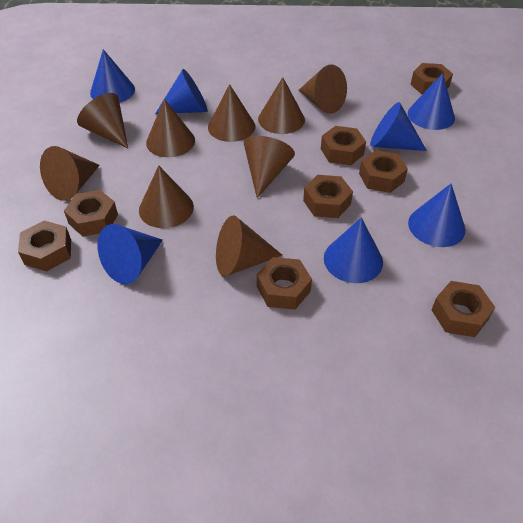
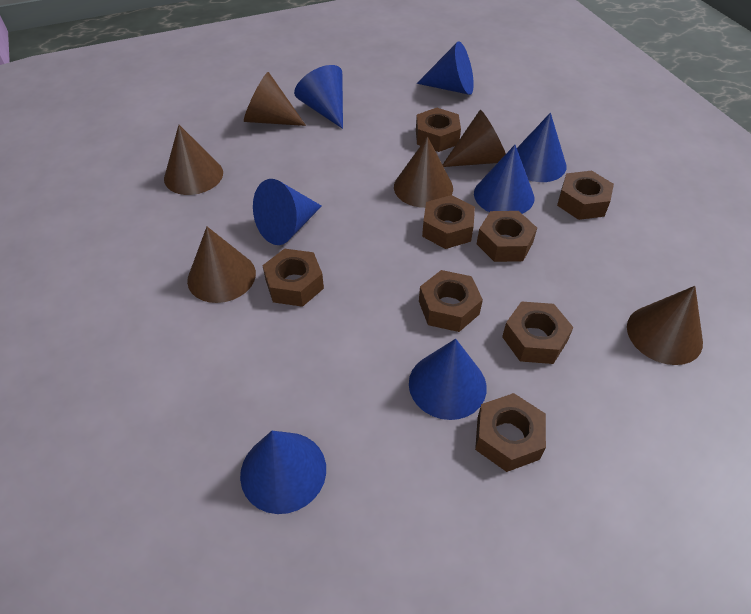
brown cone: 9 -> 6

